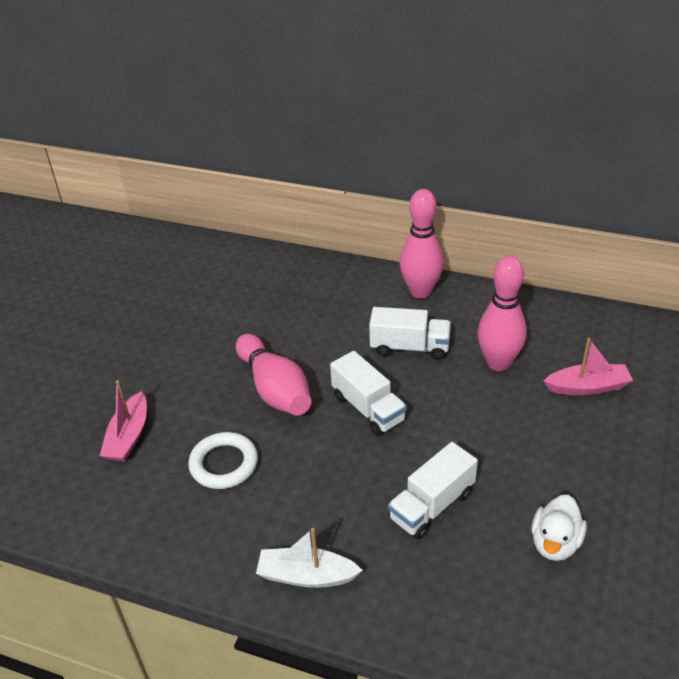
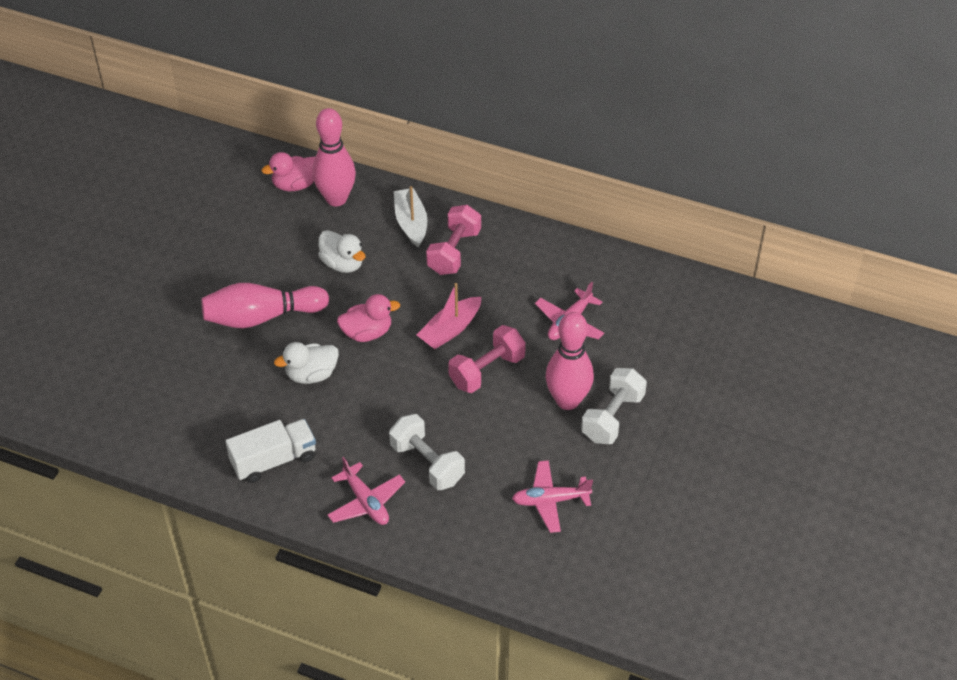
pink boat: 2 -> 1
pink duck: 0 -> 2
pink dumbbell: 0 -> 2
pink plane: 0 -> 3
white duck: 1 -> 2
white dumbbell: 0 -> 2
white ring: 1 -> 0
white truck: 3 -> 1

